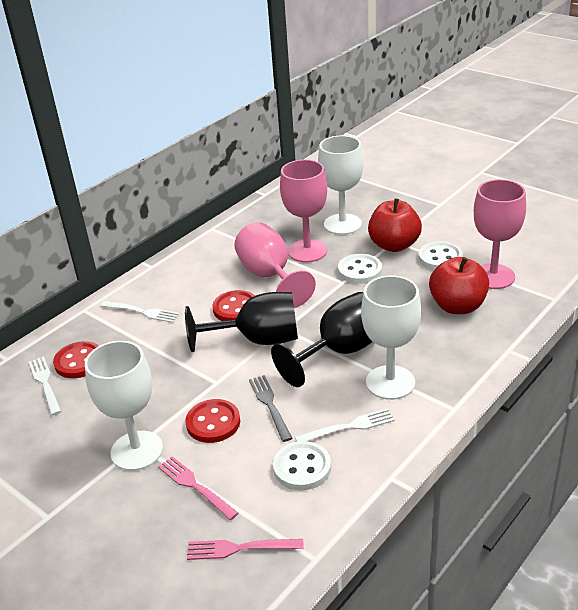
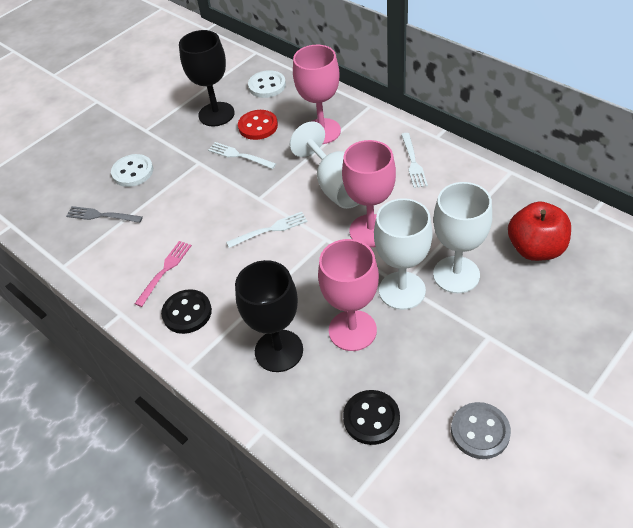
black button: 0 -> 2
grey button: 0 -> 1
pink fork: 2 -> 1
red apple: 2 -> 1
red button: 3 -> 1
white button: 3 -> 2

